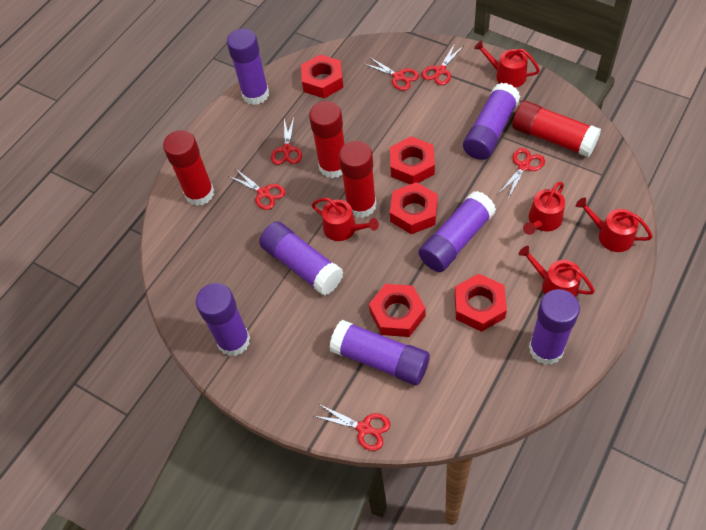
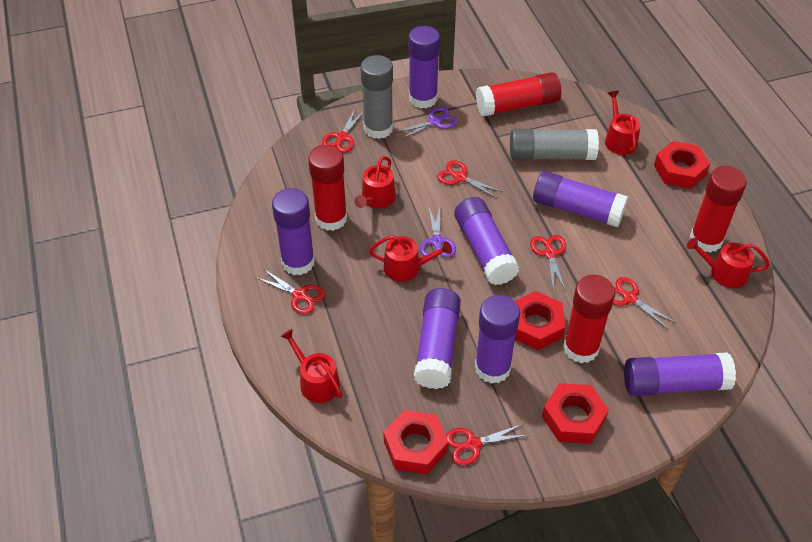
grey glue stick: 0 -> 2
purple scissors: 0 -> 2
red nut: 5 -> 4

